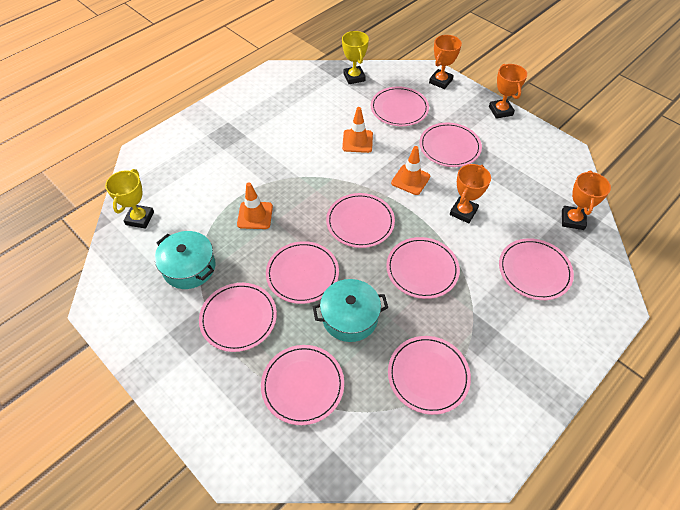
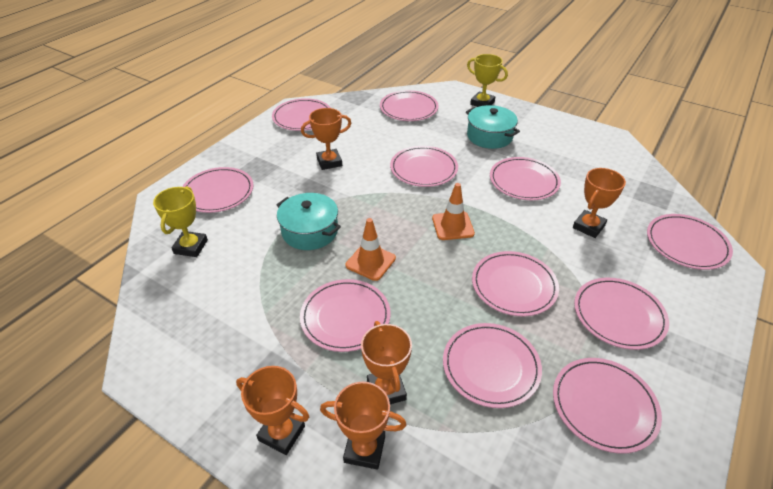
orange traffic cone: 3 -> 2
orange trophy: 4 -> 5
pink plate: 9 -> 11

